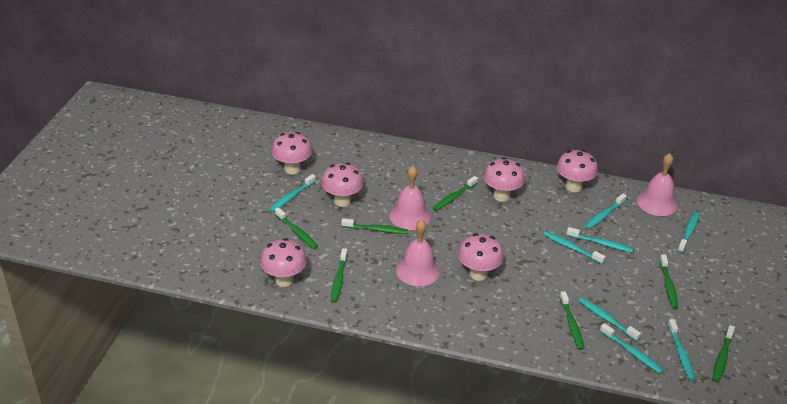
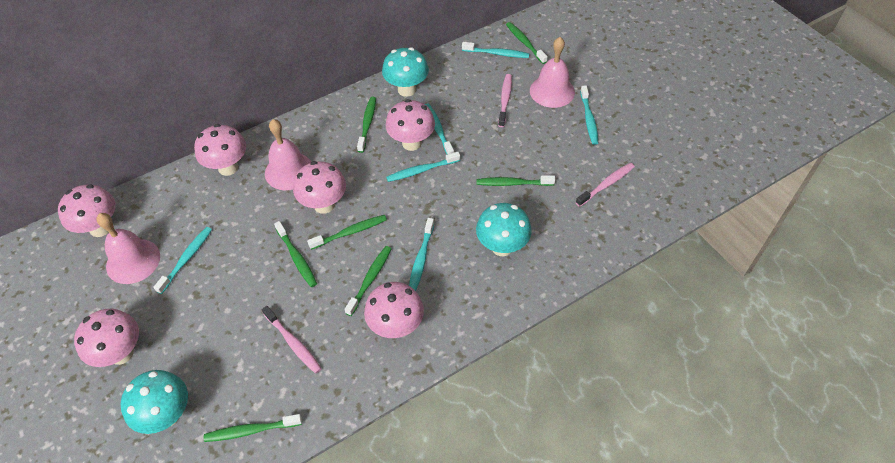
pink toothbrush: 0 -> 3
turquoise mushroom: 0 -> 3
turquoise toothbrush: 8 -> 6

